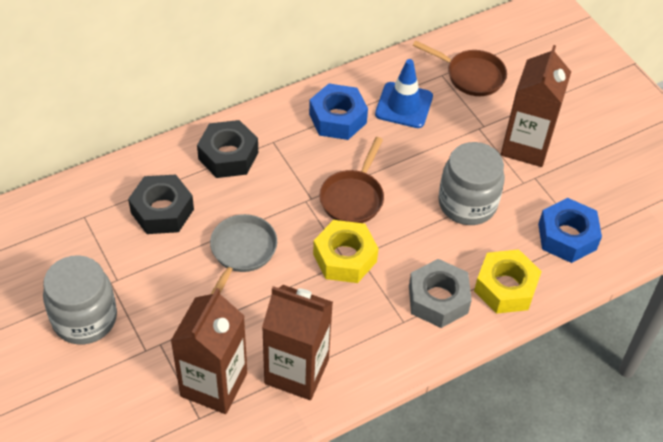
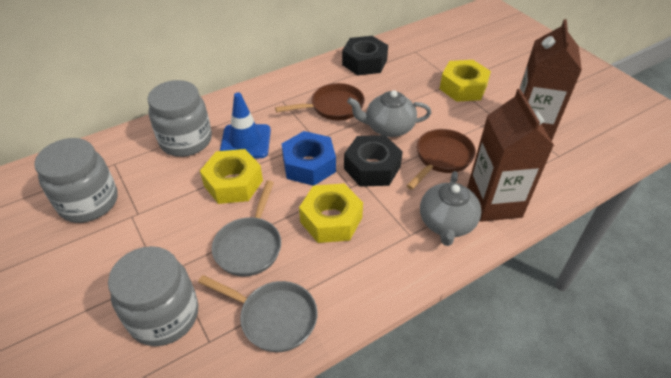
blue nut: 2 -> 1
brown carton: 3 -> 2
grey jar: 2 -> 3
grey nut: 1 -> 0
grey pan: 1 -> 2
grey teapot: 0 -> 2
yellow nut: 2 -> 3

